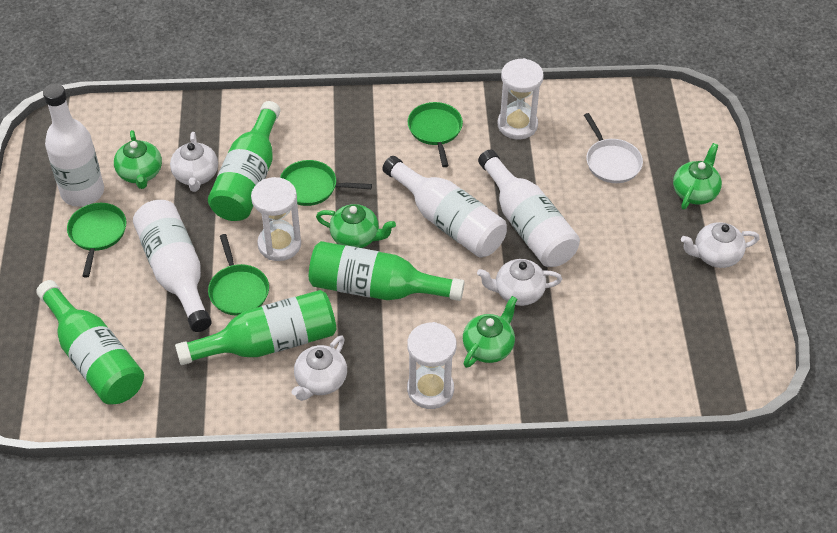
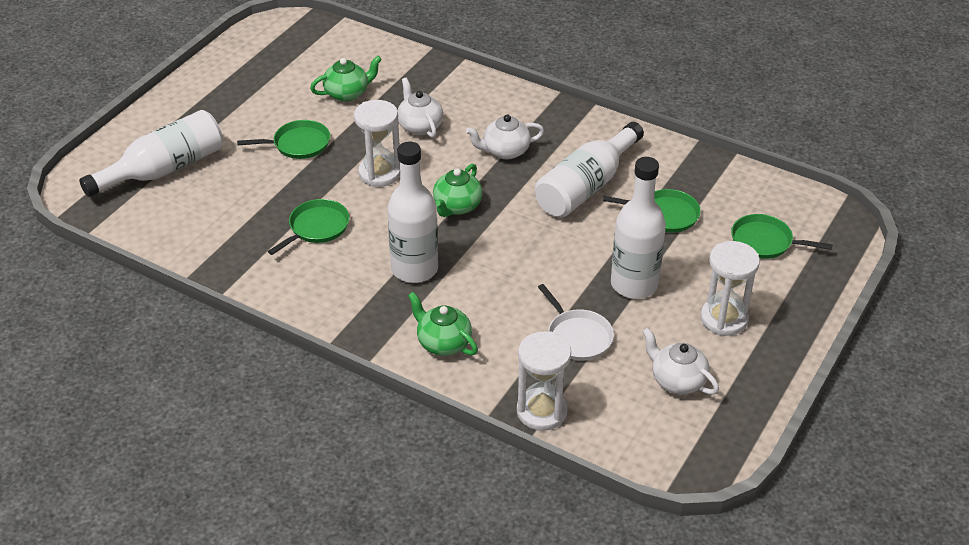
green bottle: 4 -> 0
green teapot: 4 -> 3
white teapot: 4 -> 3

